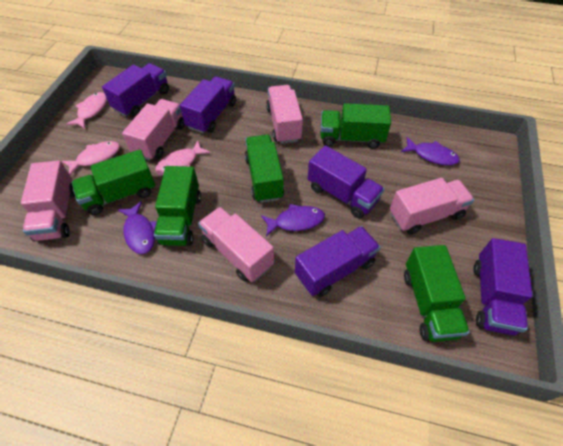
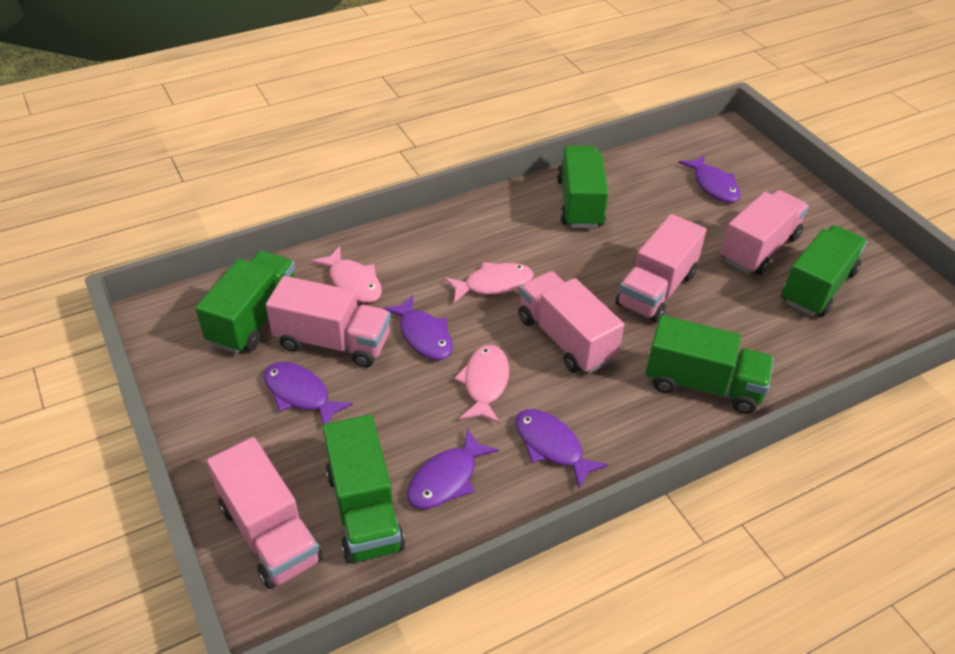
purple fish: 3 -> 5
purple truck: 5 -> 0

